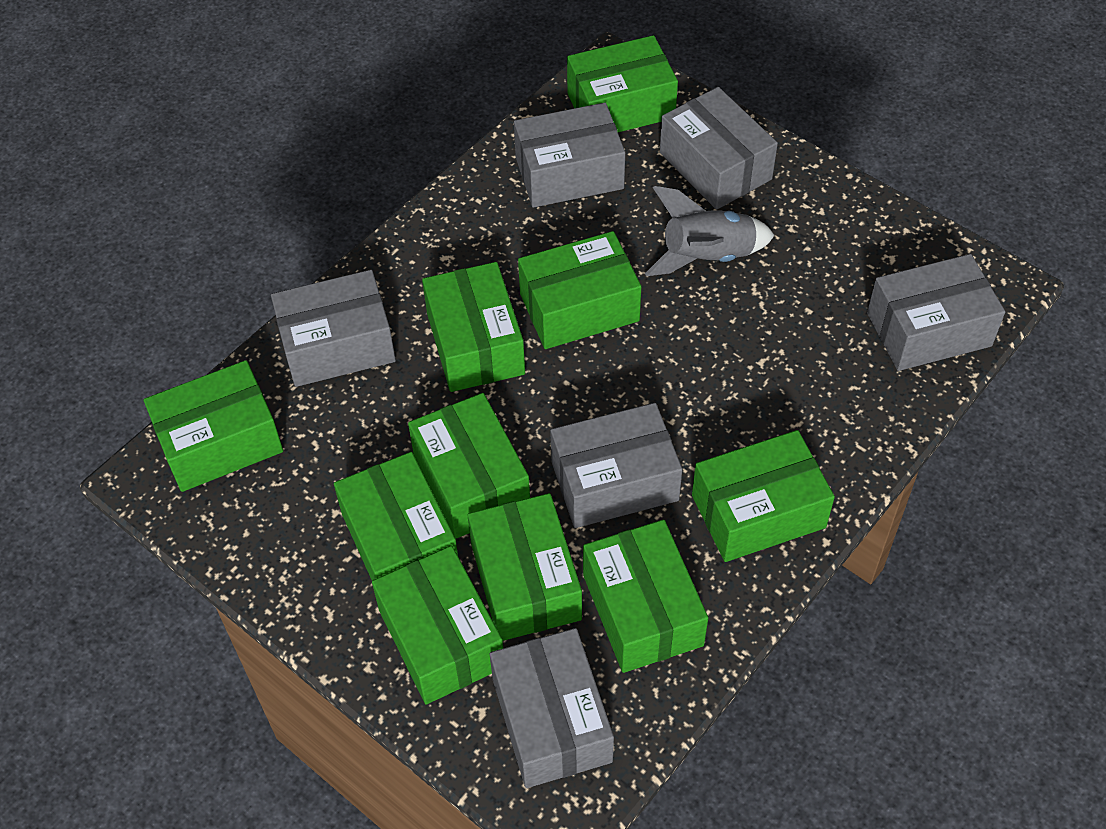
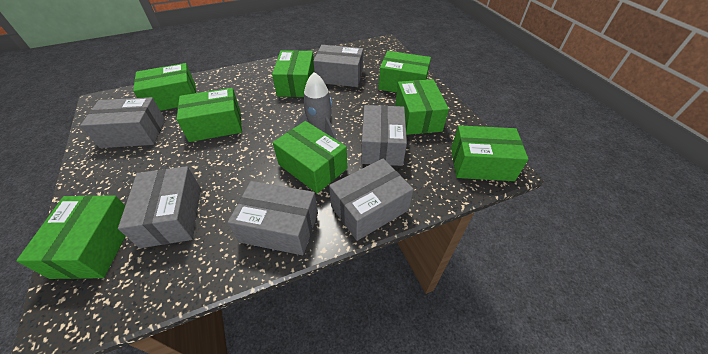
green box: 10 -> 8

